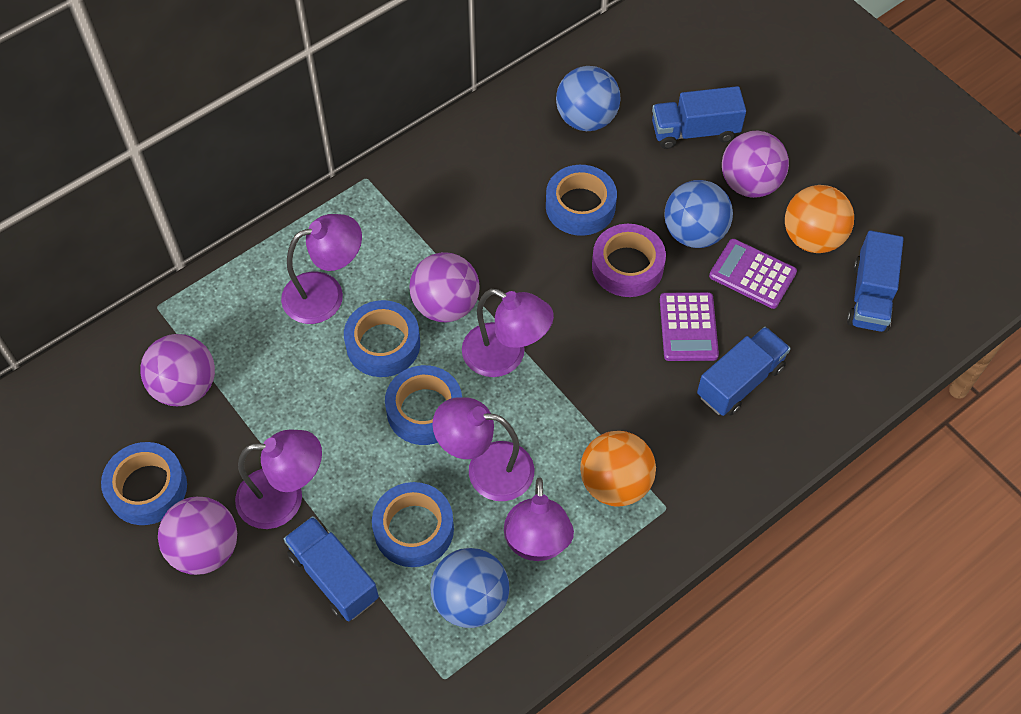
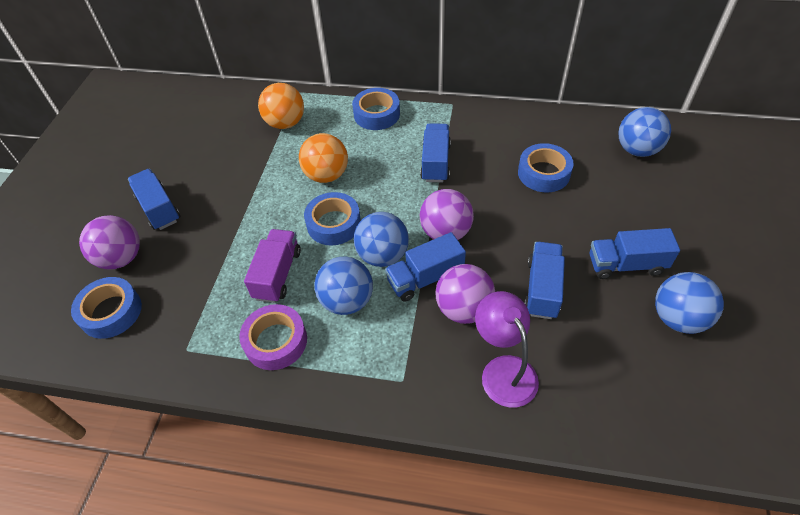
blue ball: 3 -> 4
blue tape: 5 -> 4
blue truck: 4 -> 5
purple ball: 4 -> 3
purple calculator: 2 -> 0
purple lamp: 5 -> 1
purple truck: 0 -> 1

